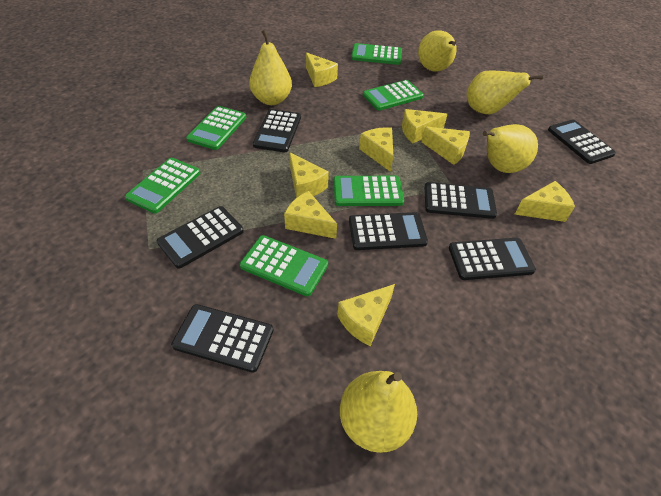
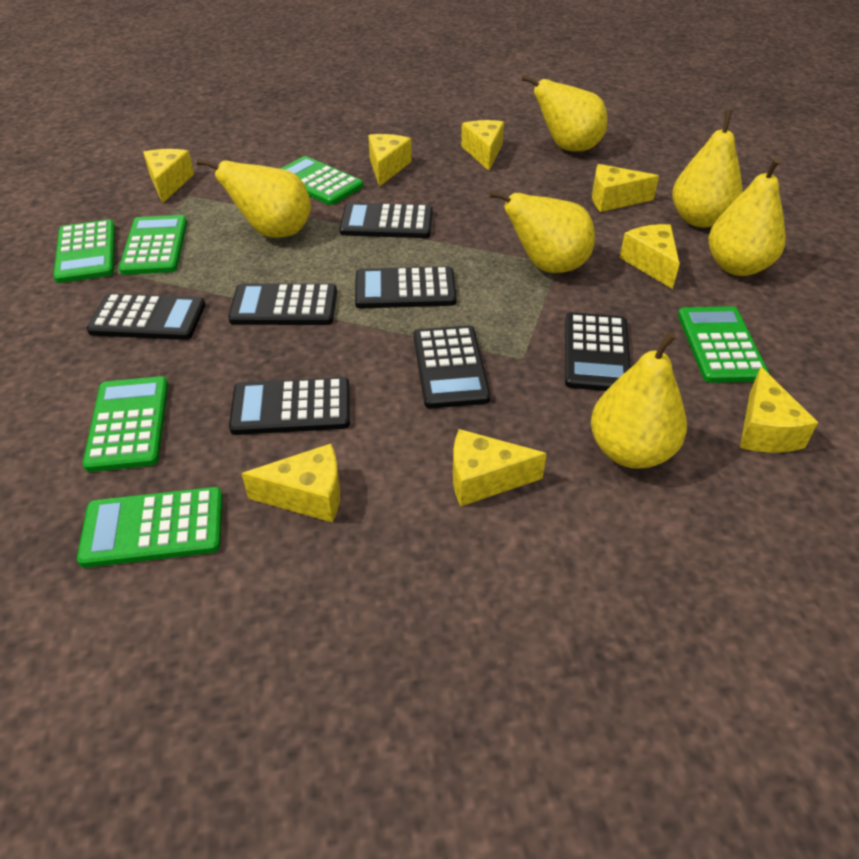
yellow pear: 5 -> 6

